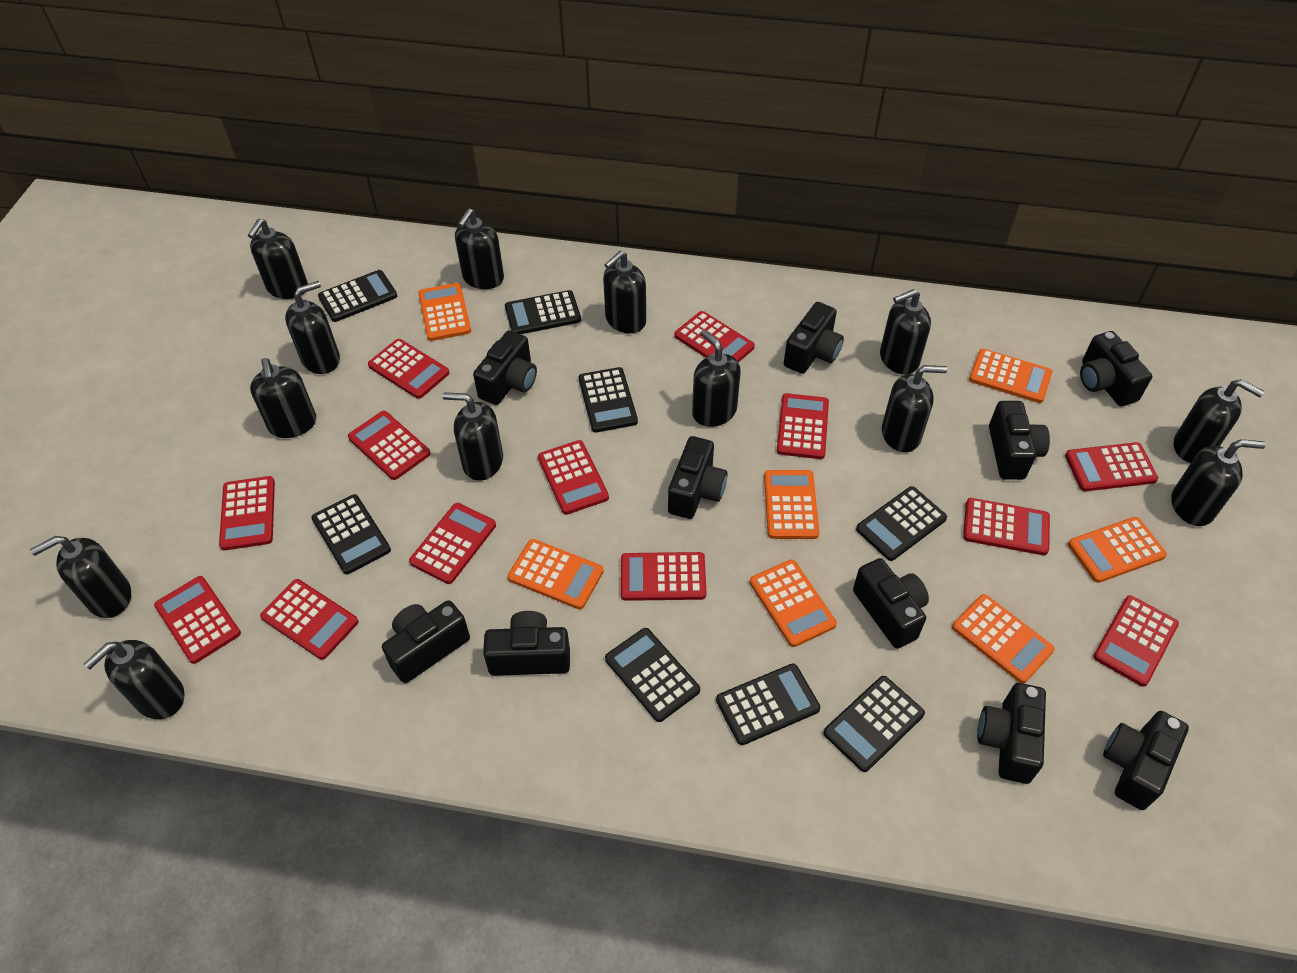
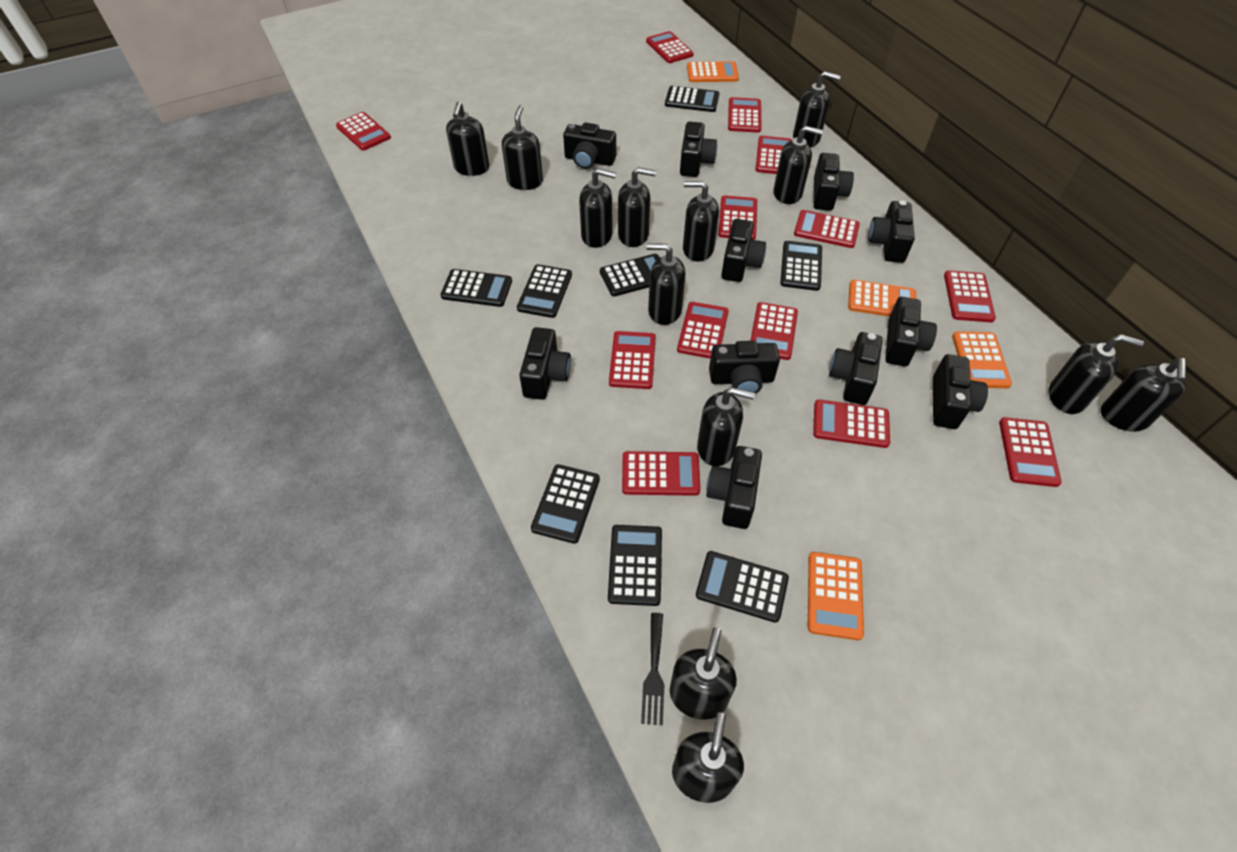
black camera: 10 -> 11
black fork: 0 -> 1
orange calculator: 7 -> 4

